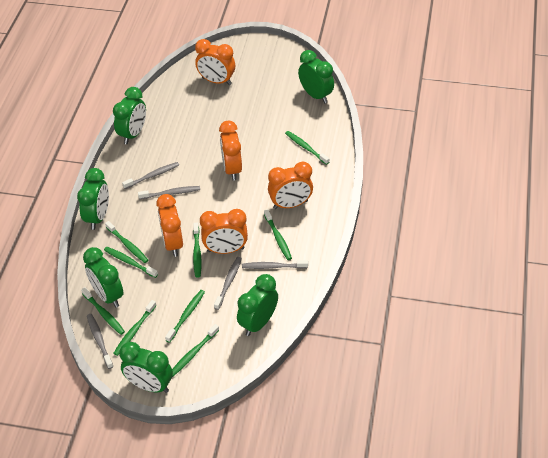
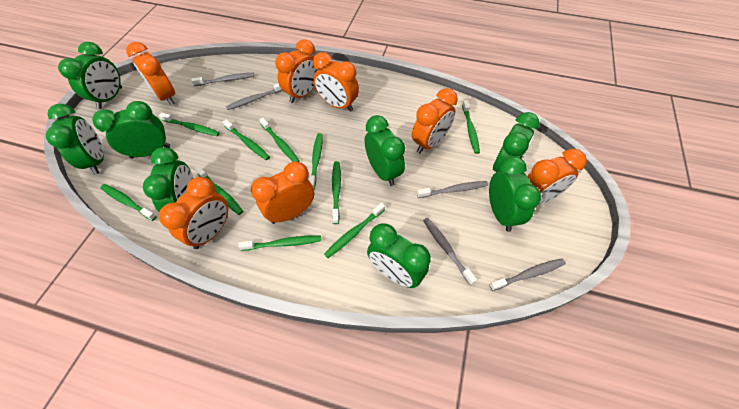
green clock: 6 -> 8
green toothbrush: 9 -> 10
orange clock: 5 -> 7

